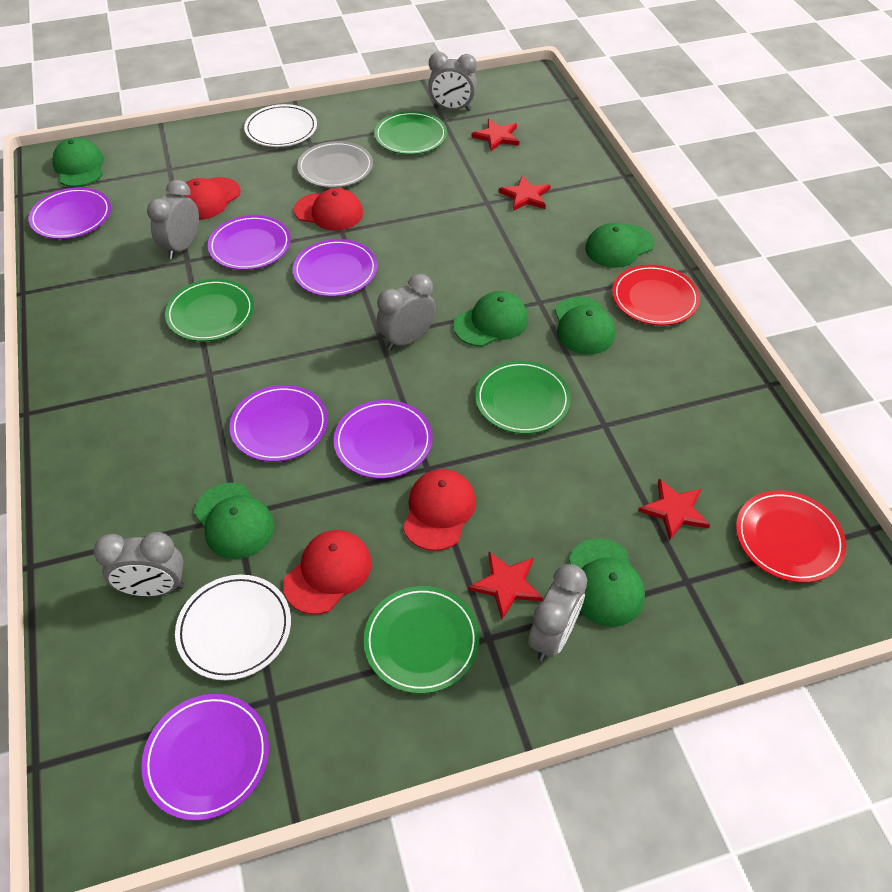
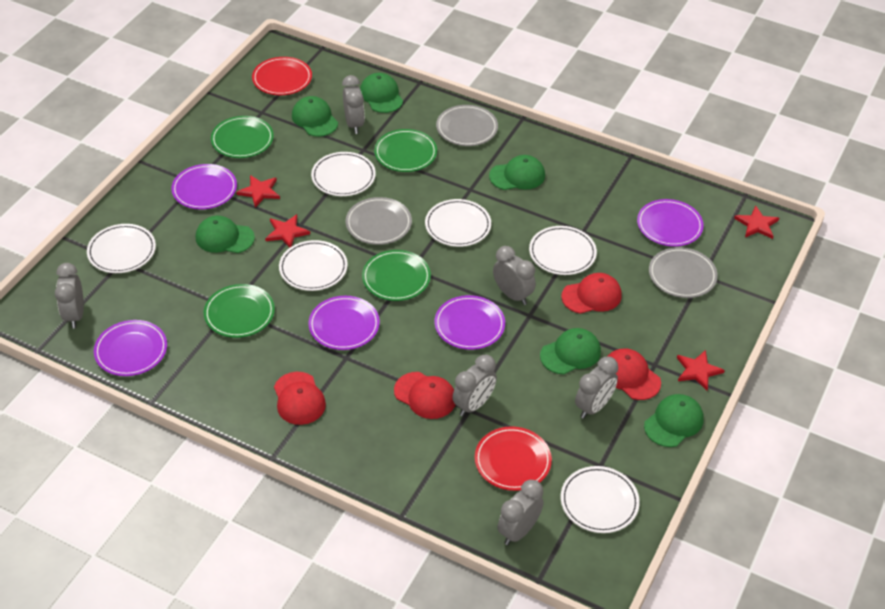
grey clock: 5 -> 6
grey plate: 1 -> 3
purple plate: 6 -> 5
white plate: 2 -> 6

